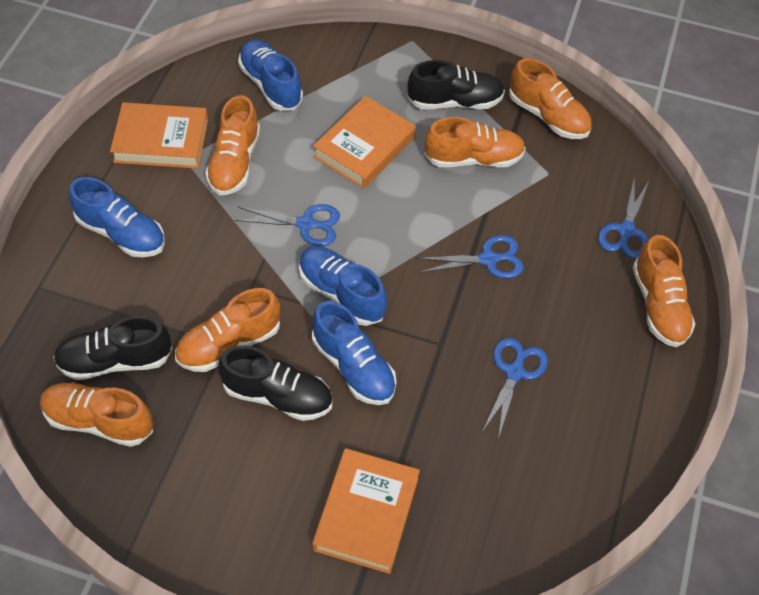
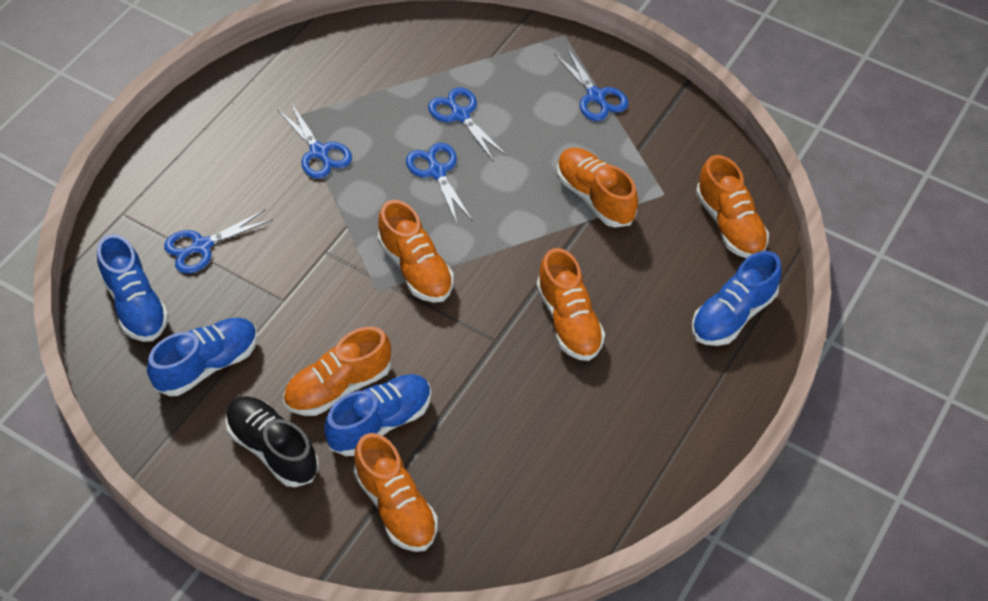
black shoe: 3 -> 1
blue scissors: 4 -> 5
orange book: 3 -> 0

